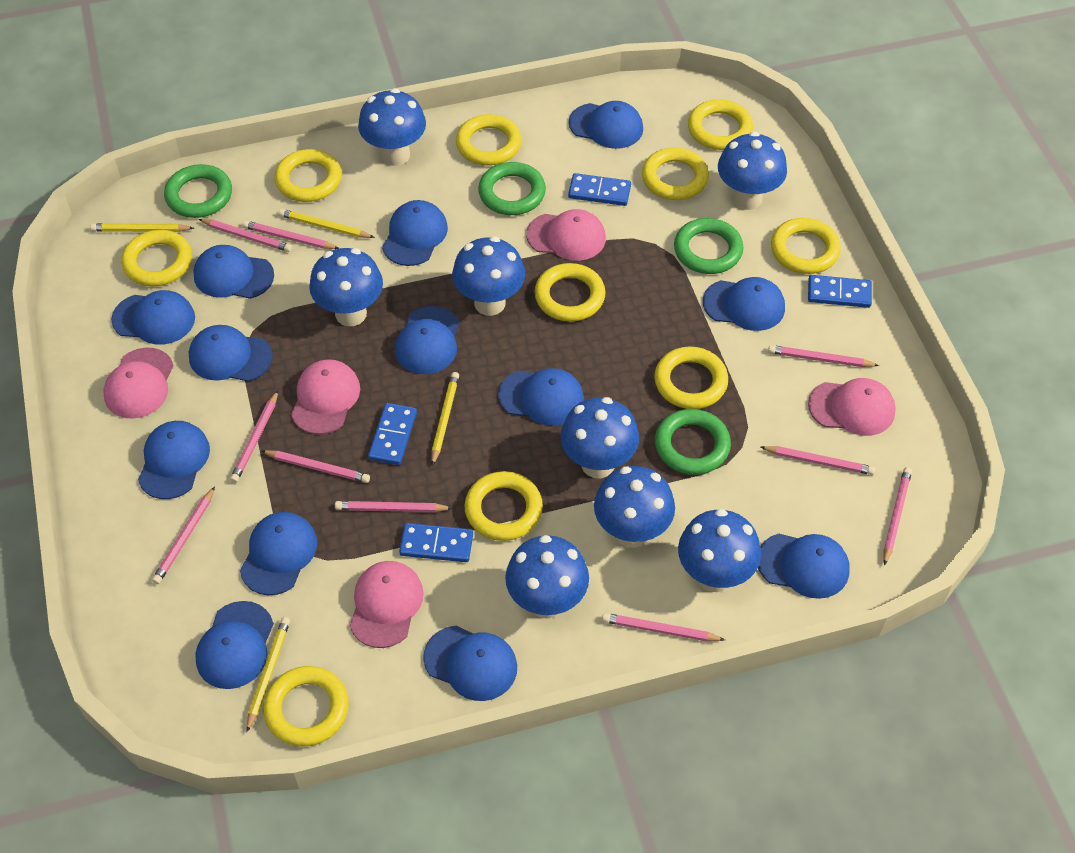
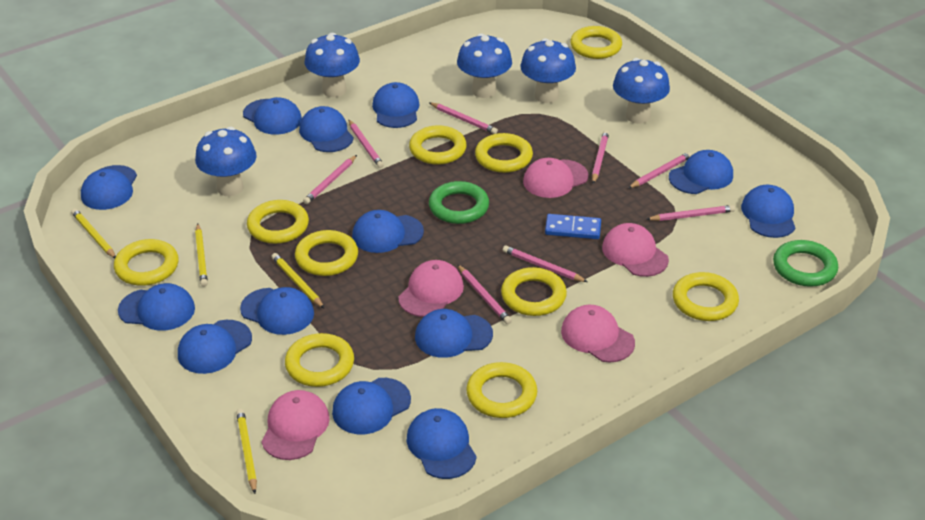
blue domino: 4 -> 1
blue mushroom: 8 -> 5
green ring: 4 -> 2
pink pencil: 10 -> 8

